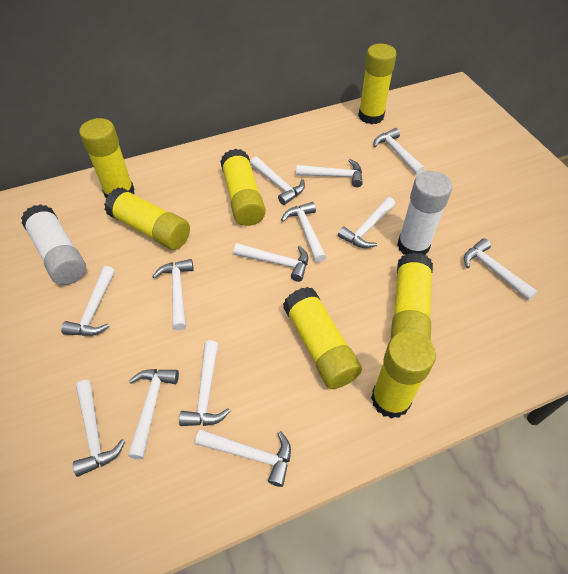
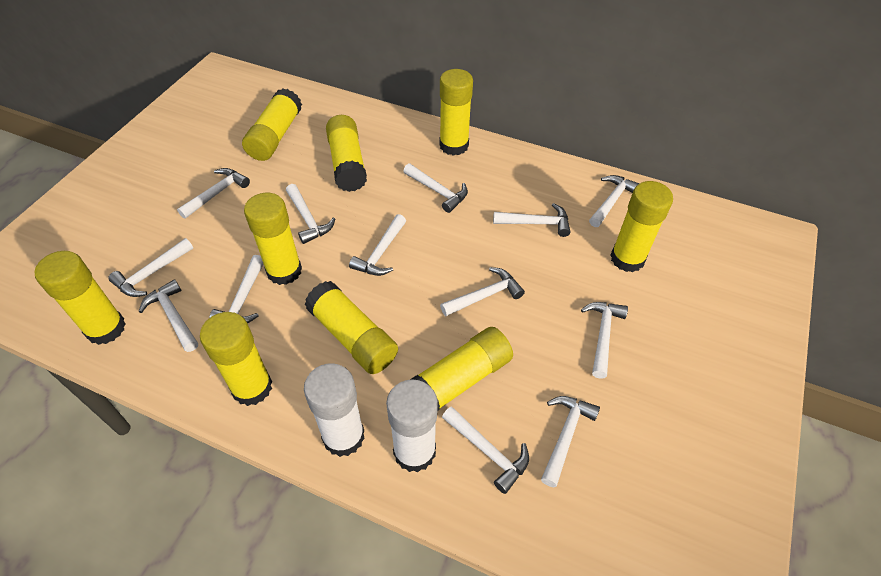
yellow glue stick: 7 -> 9

